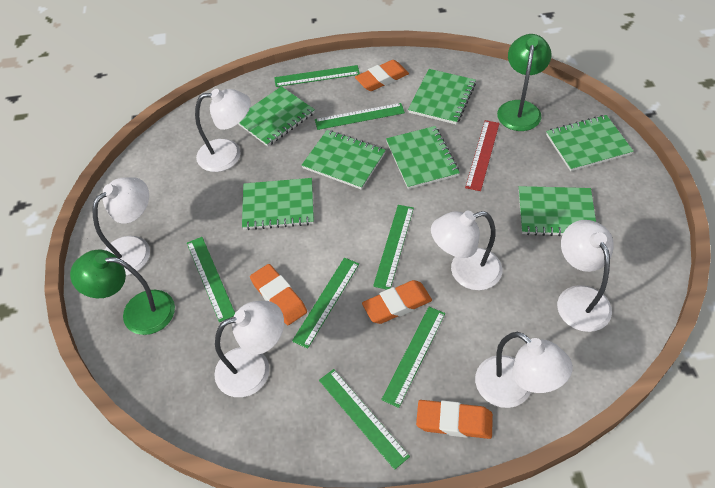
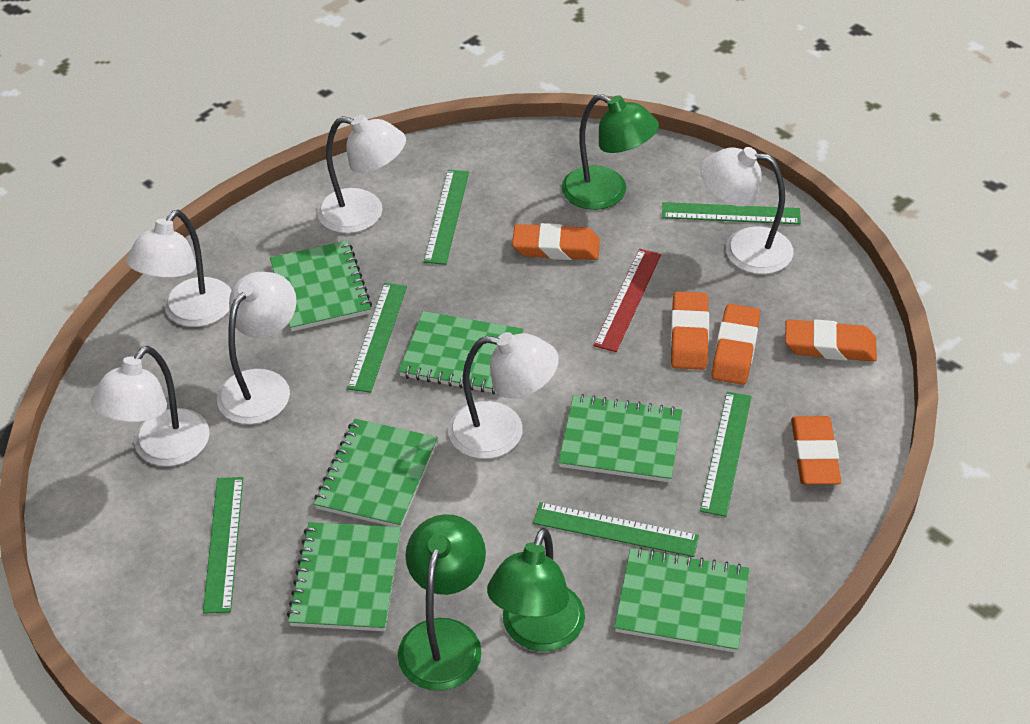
green lamp: 2 -> 3
green notebook: 7 -> 6
green ruler: 7 -> 6
orange eraser: 4 -> 5

